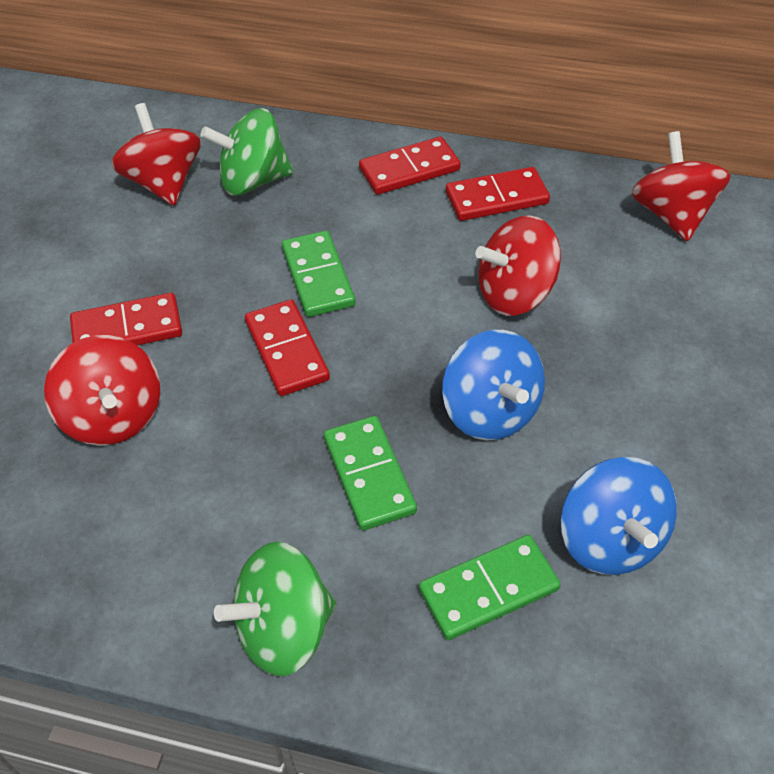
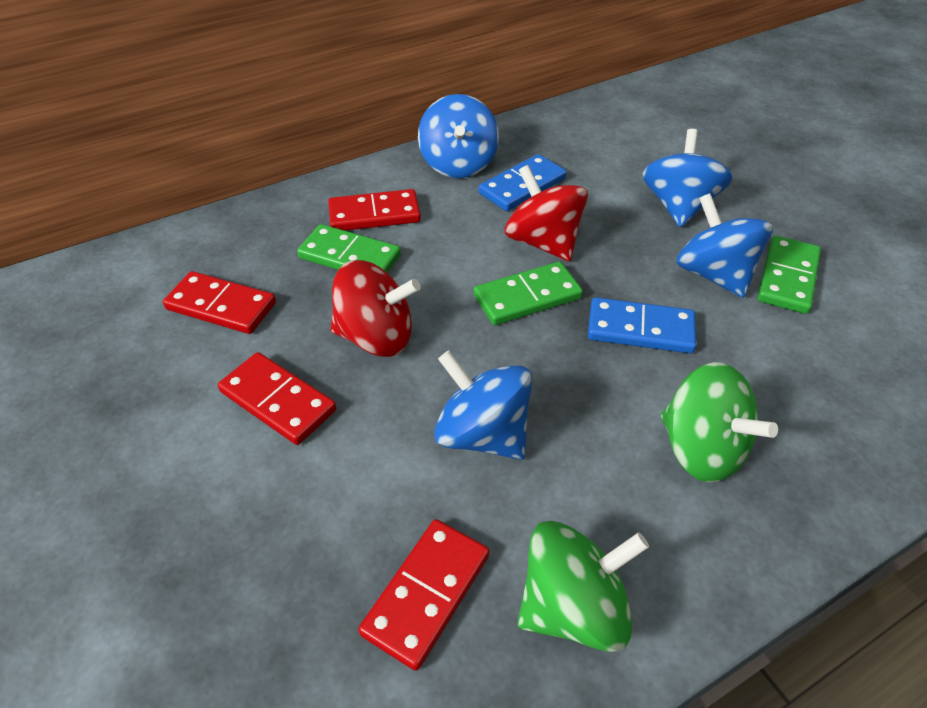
blue domino: 0 -> 2
blue spinning top: 2 -> 4
red spinning top: 4 -> 2

